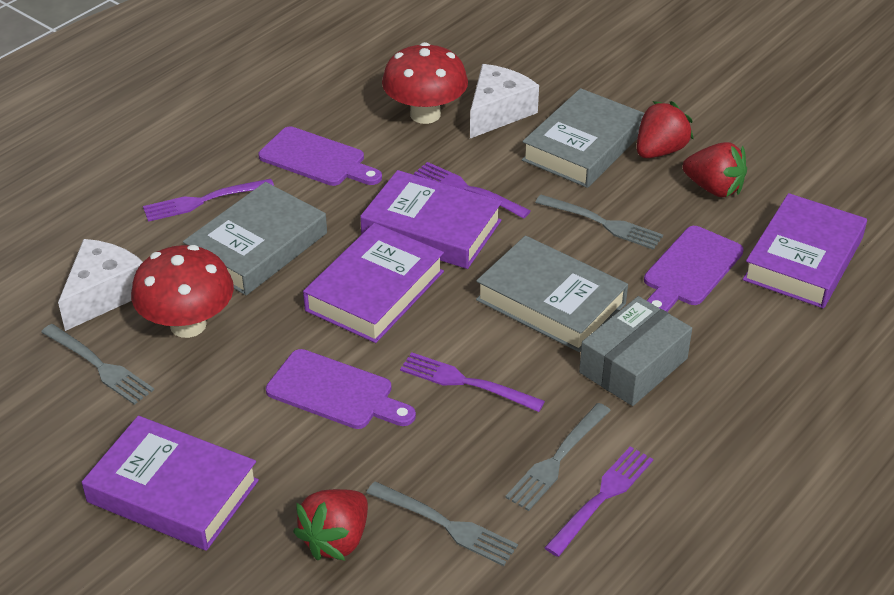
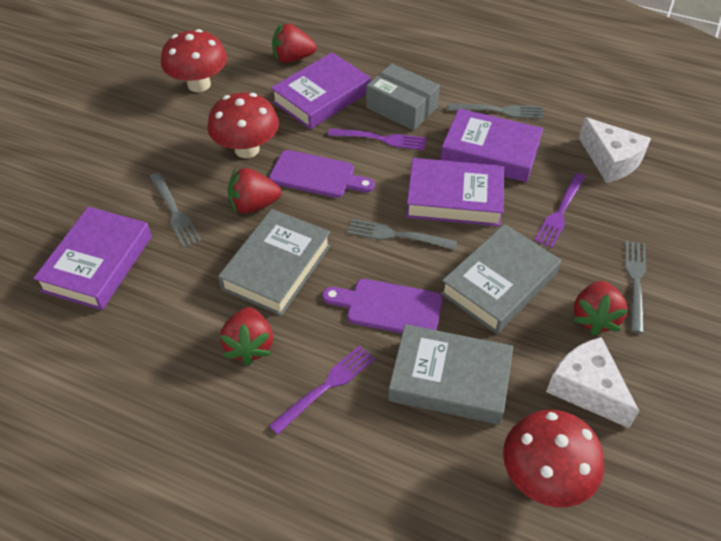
purple cutting board: 3 -> 2
purple fork: 4 -> 3
red mushroom: 2 -> 3
red strawberry: 3 -> 4

